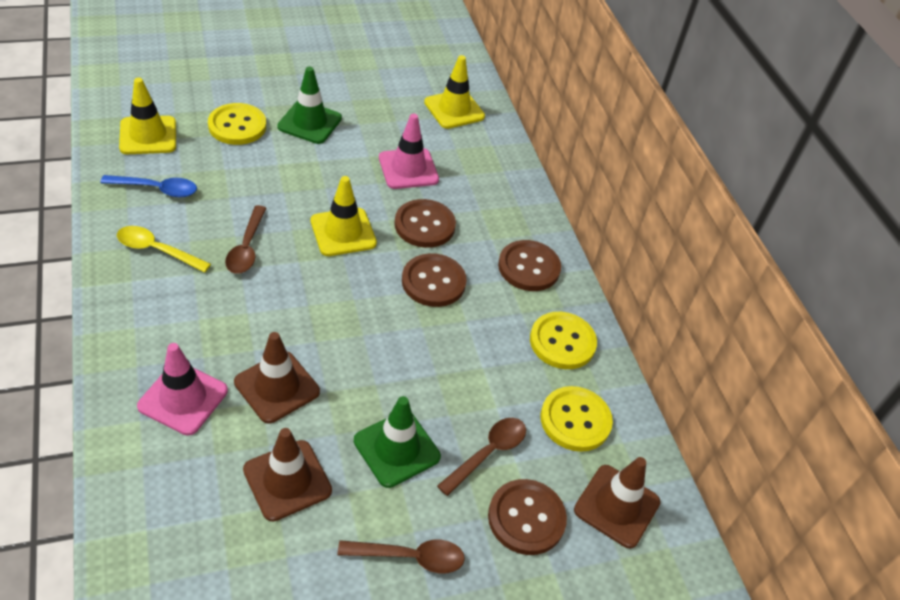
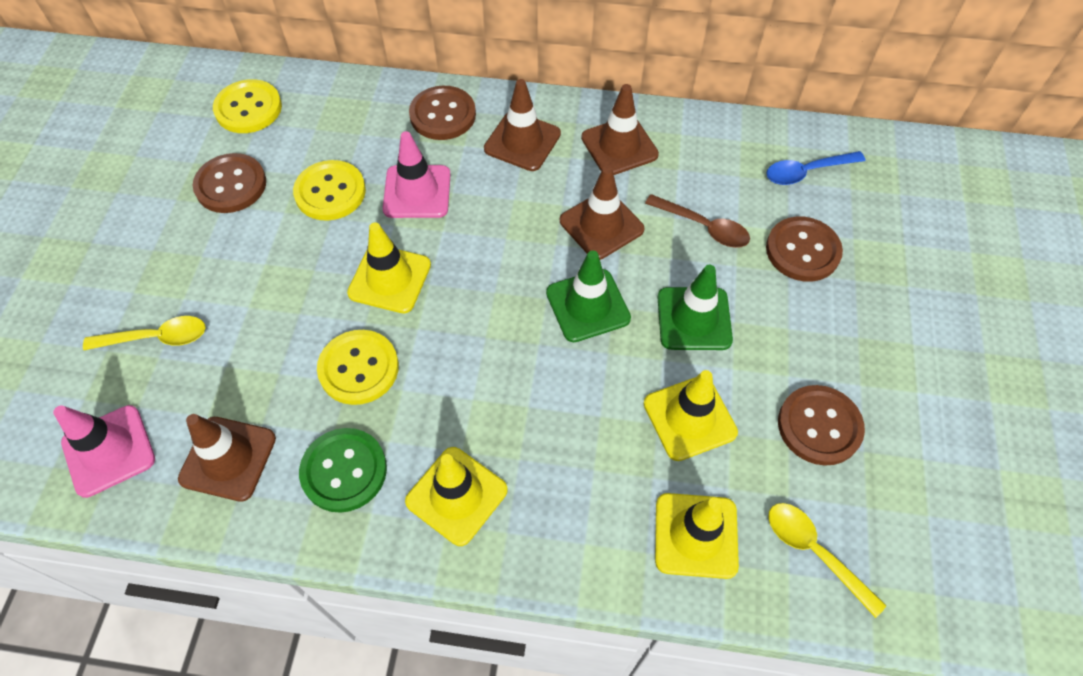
brown spoon: 3 -> 1
brown traffic cone: 3 -> 4
green button: 0 -> 1
yellow spoon: 1 -> 2
yellow traffic cone: 3 -> 4

